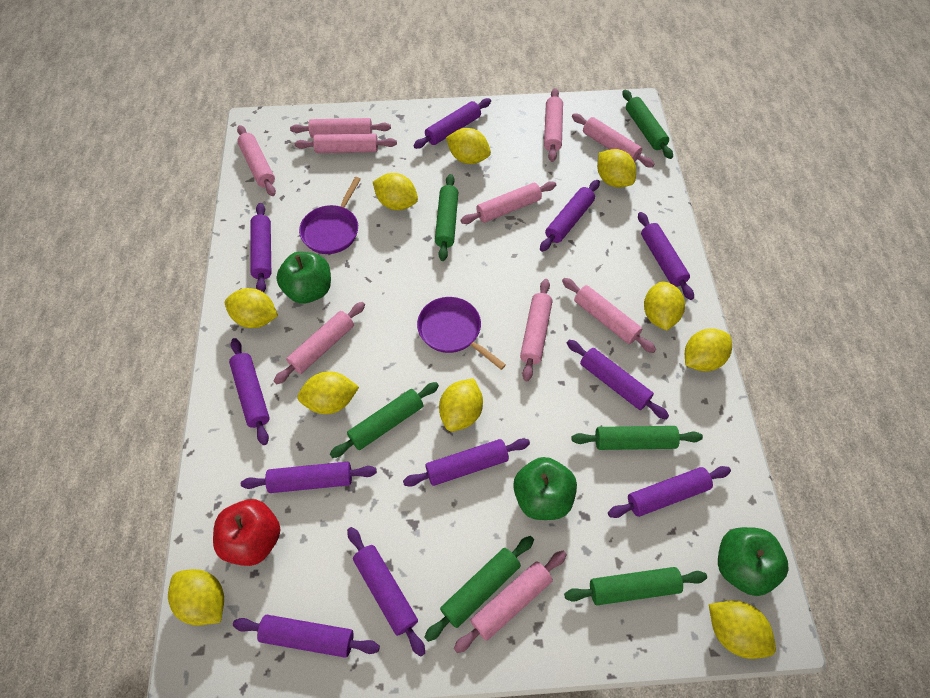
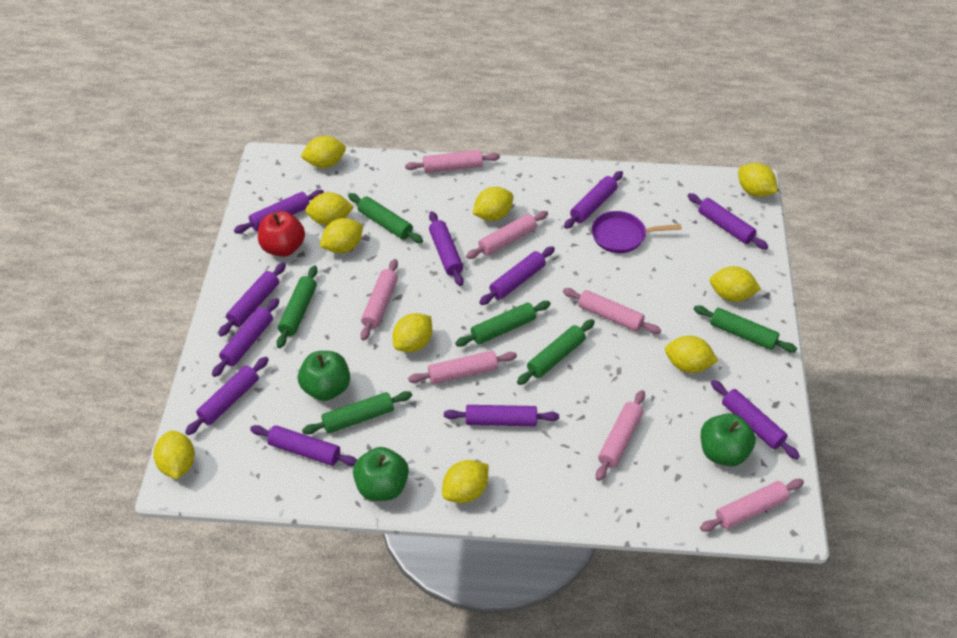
pink rolling pin: 10 -> 7
purple pan: 2 -> 1

